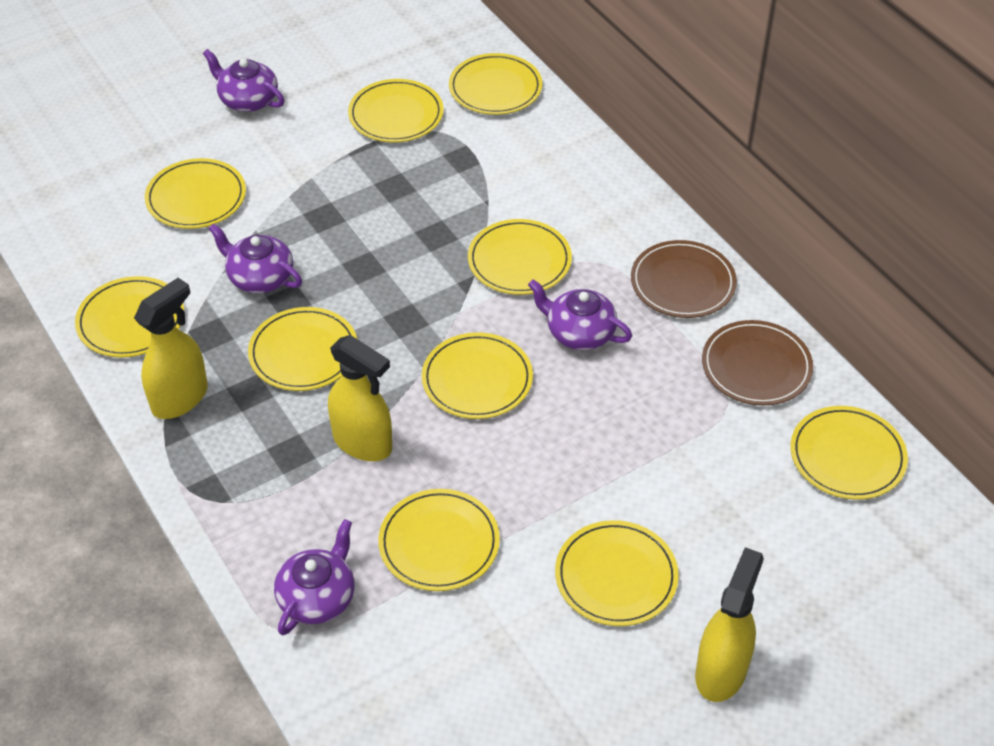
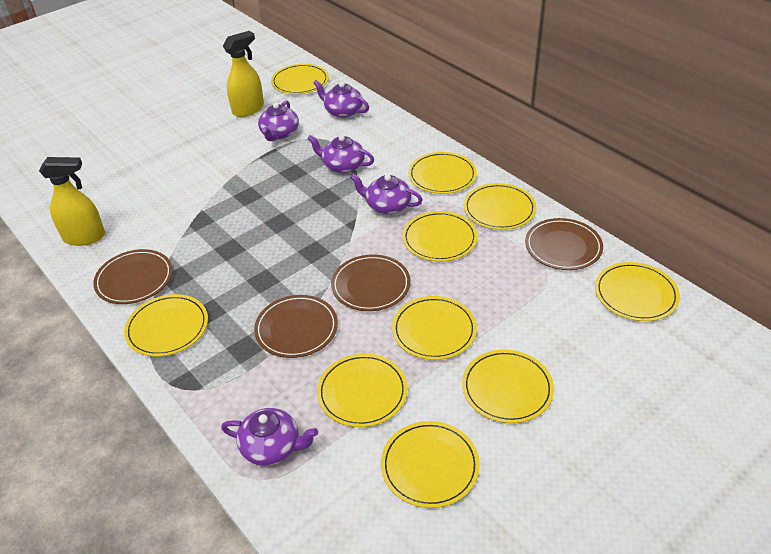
brown plate: 2 -> 4
purple teapot: 4 -> 5
yellow spray bottle: 3 -> 2

